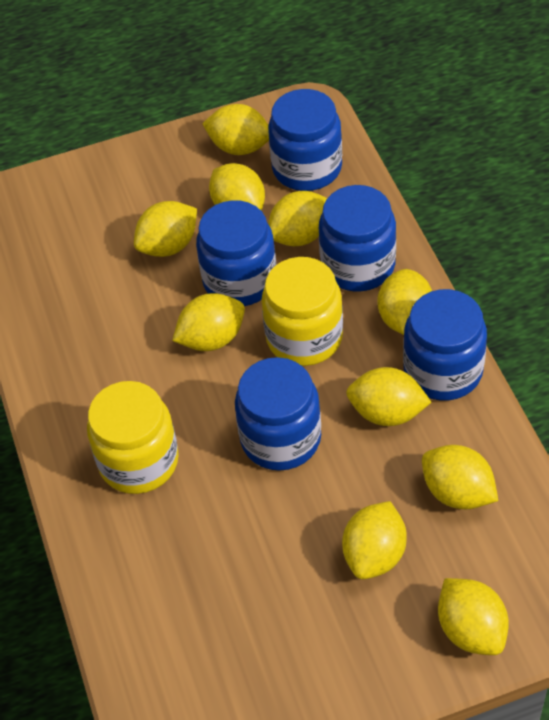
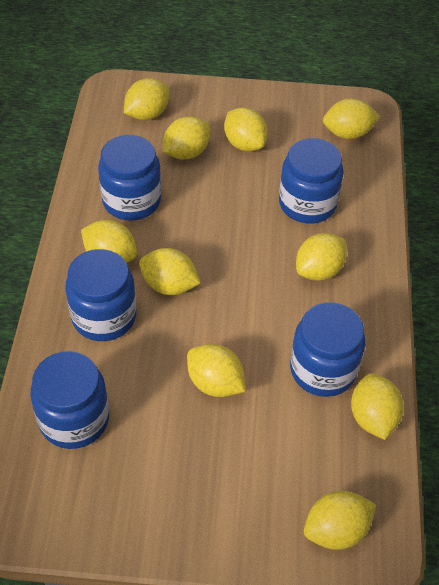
yellow jar: 2 -> 0

